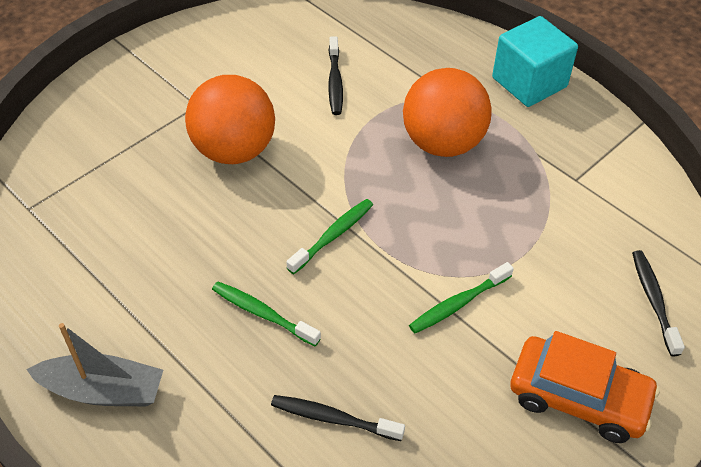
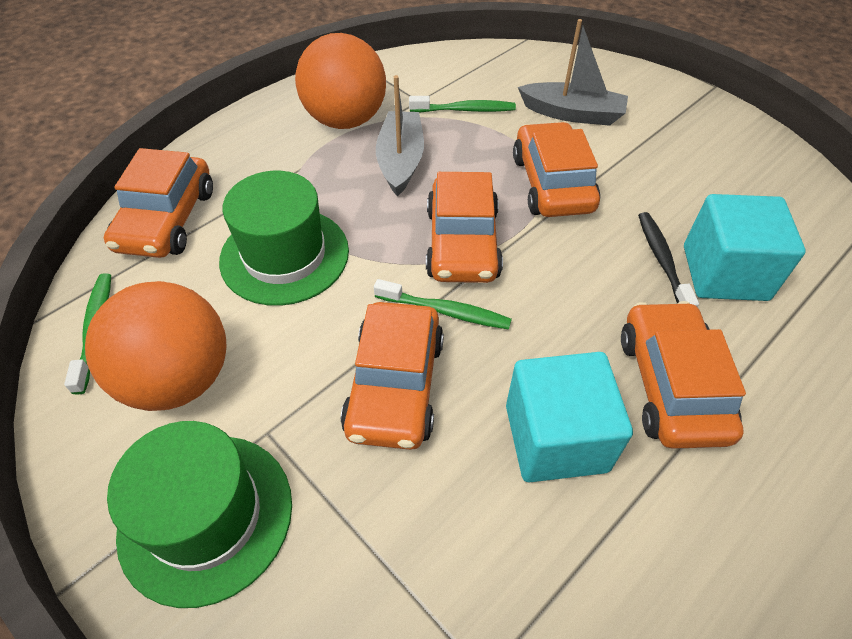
black toothbrush: 3 -> 1
green hat: 0 -> 2
grey boat: 1 -> 2
orange car: 1 -> 5
turquoise cube: 1 -> 2

